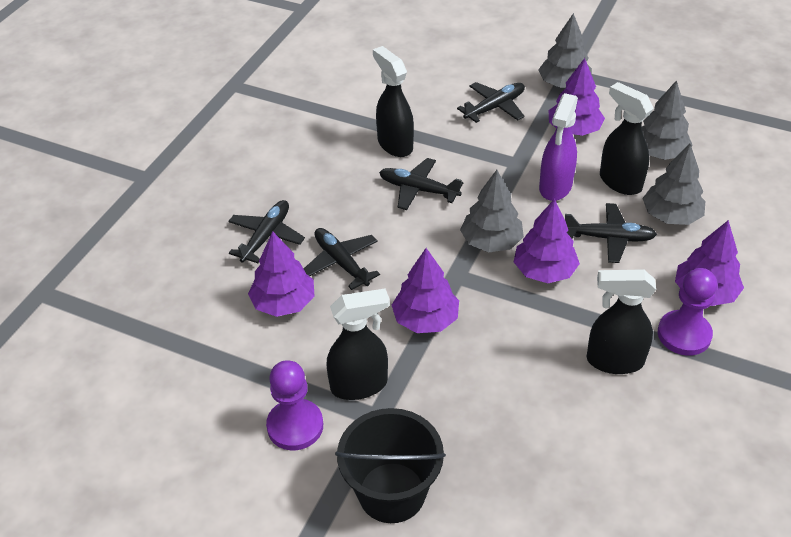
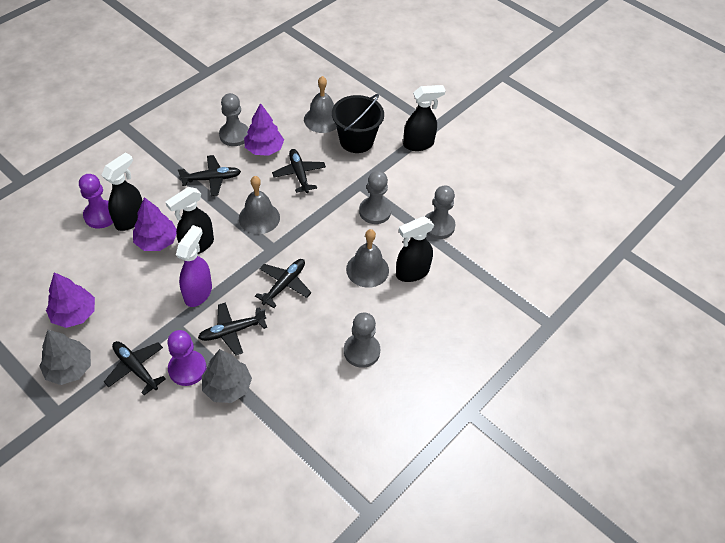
grey bell: 0 -> 3
grey pawn: 0 -> 4
grey tree: 4 -> 2
purple tree: 5 -> 3

